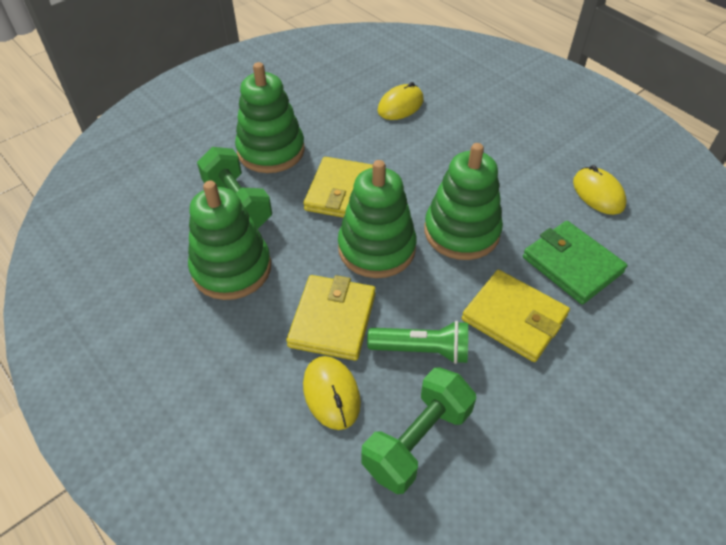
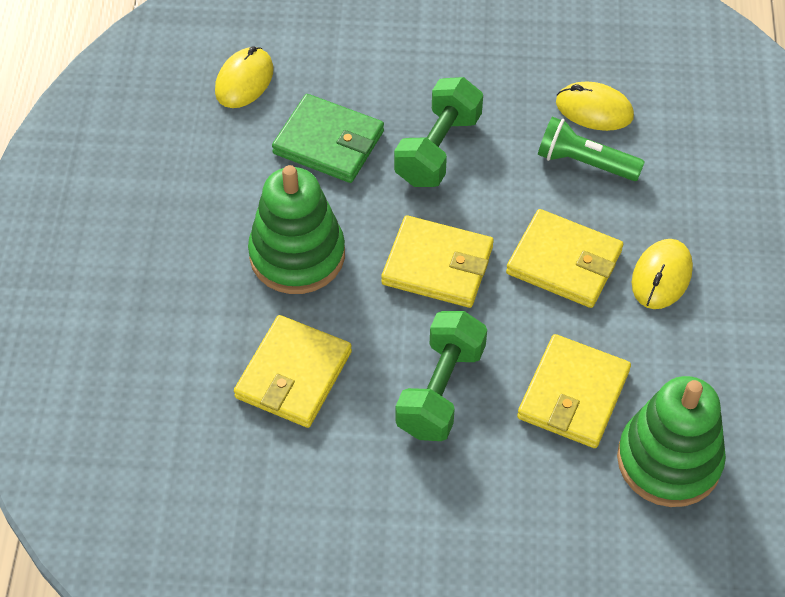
green stacking toy: 4 -> 2
yellow wallet: 3 -> 4

